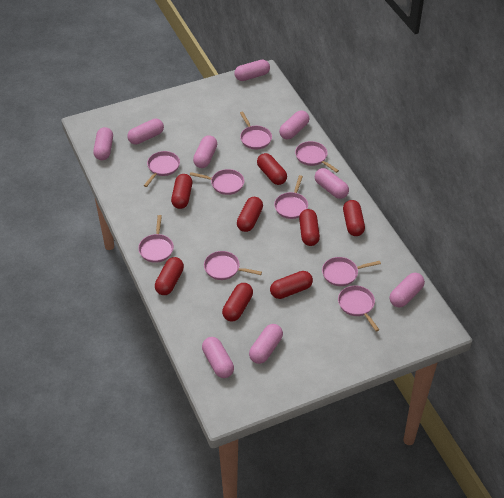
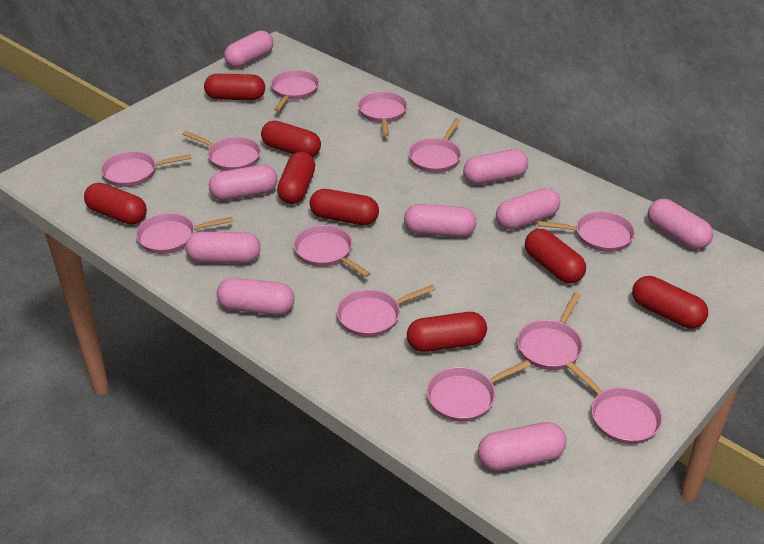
pink pan: 9 -> 12

